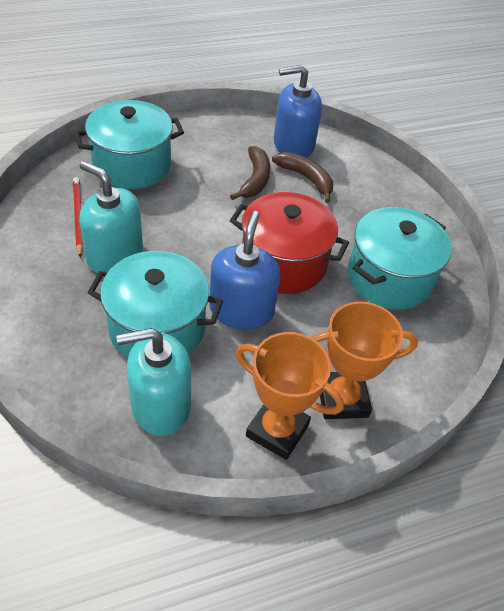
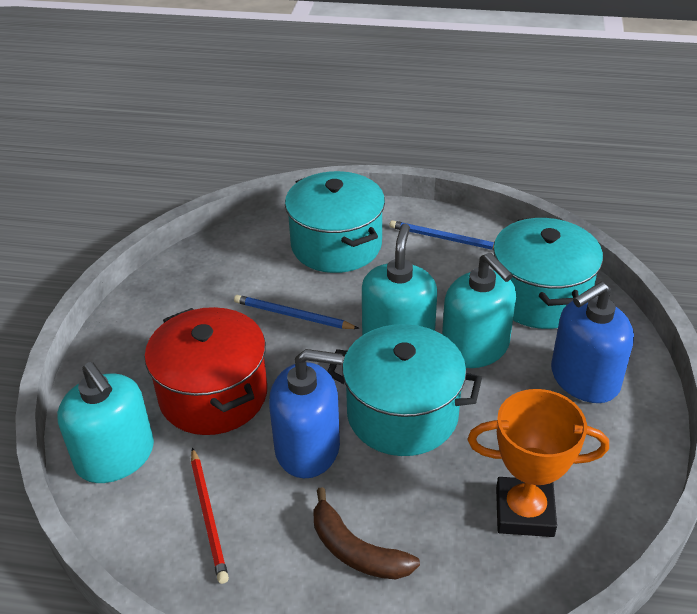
blue pencil: 0 -> 2
brown banana: 2 -> 1
orange trophy: 2 -> 1
turquoise soap dispenser: 2 -> 3

